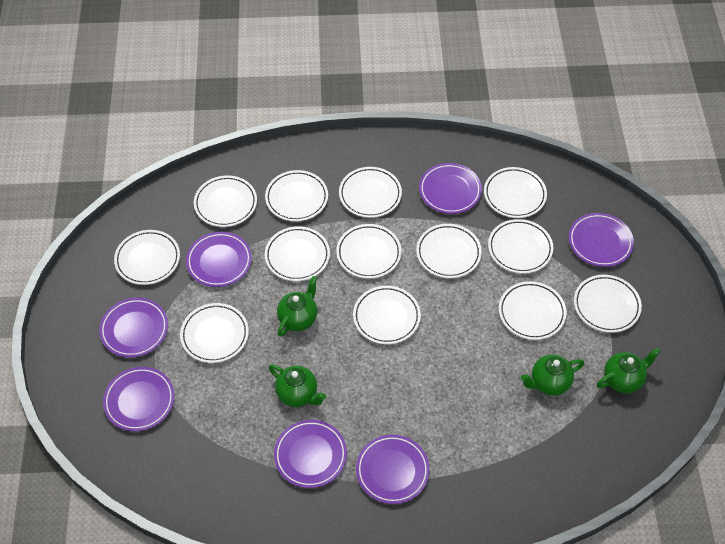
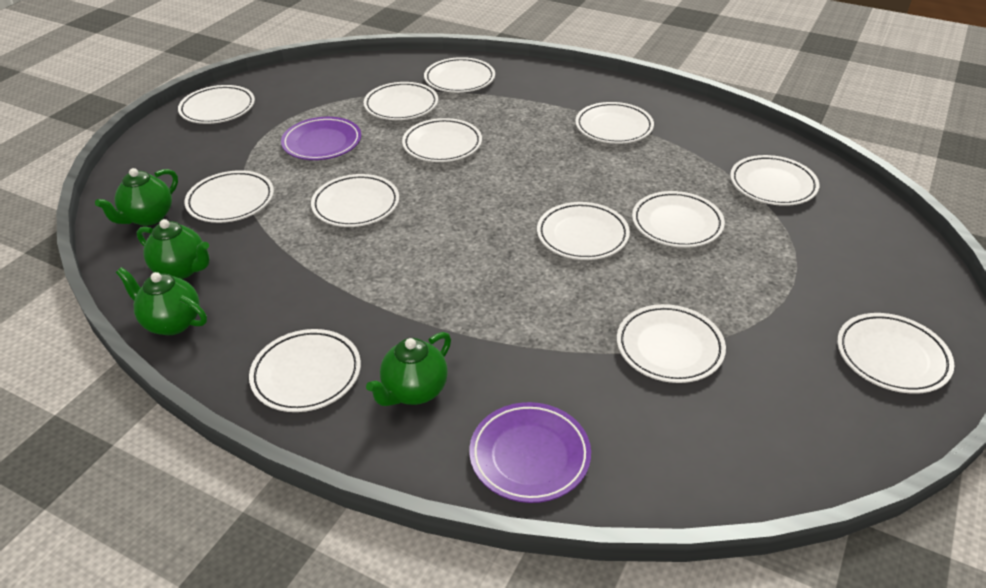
purple plate: 7 -> 2

